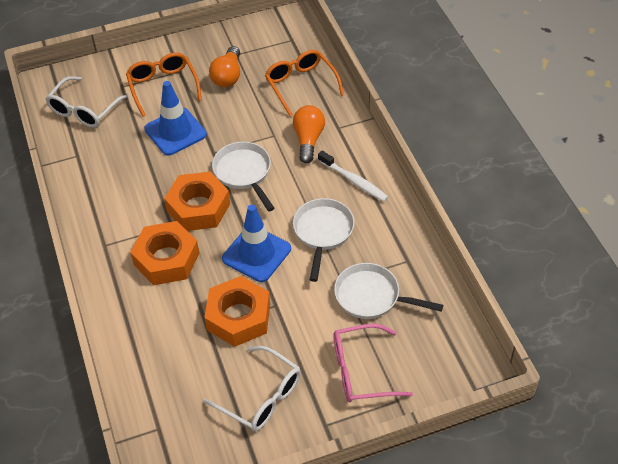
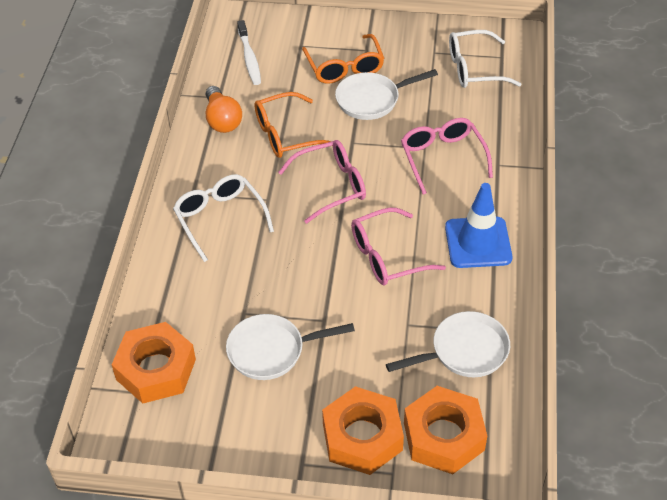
blue traffic cone: 2 -> 1
orange light bulb: 2 -> 1
pink glasses: 1 -> 3

